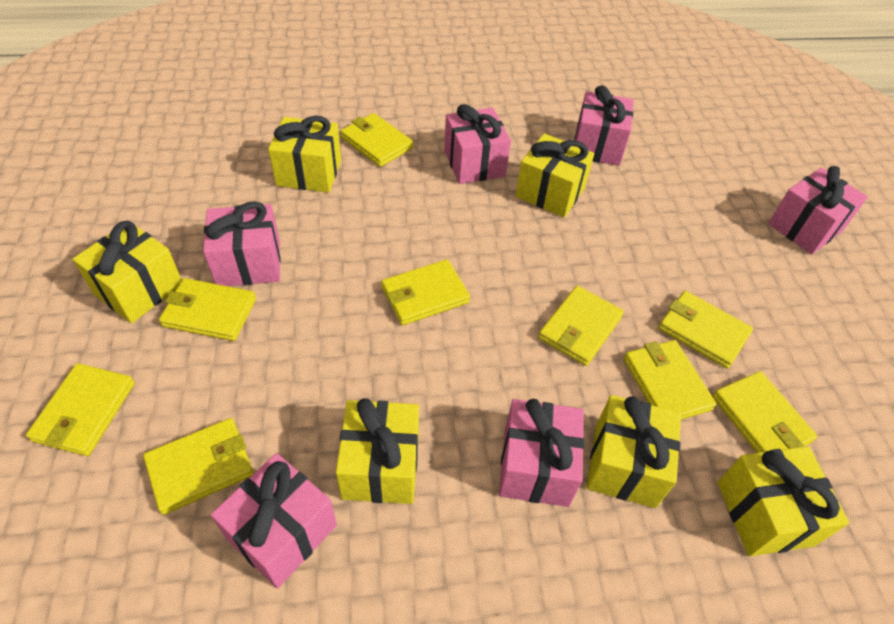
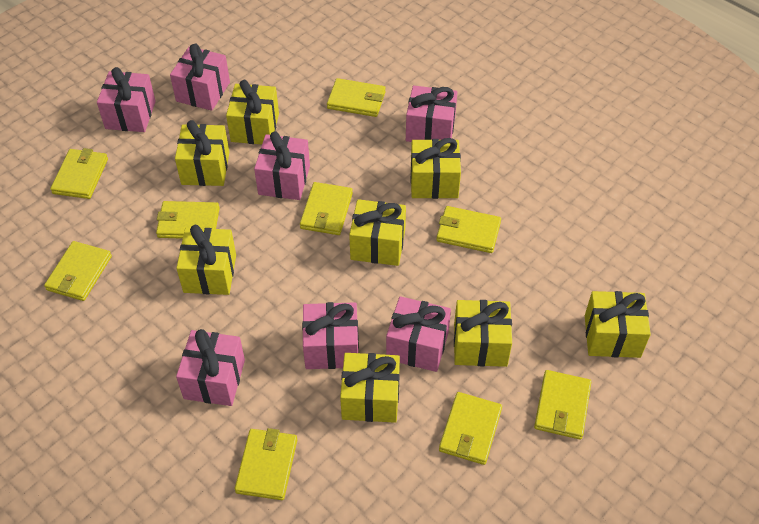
pink gift: 6 -> 7
yellow gift: 6 -> 8

